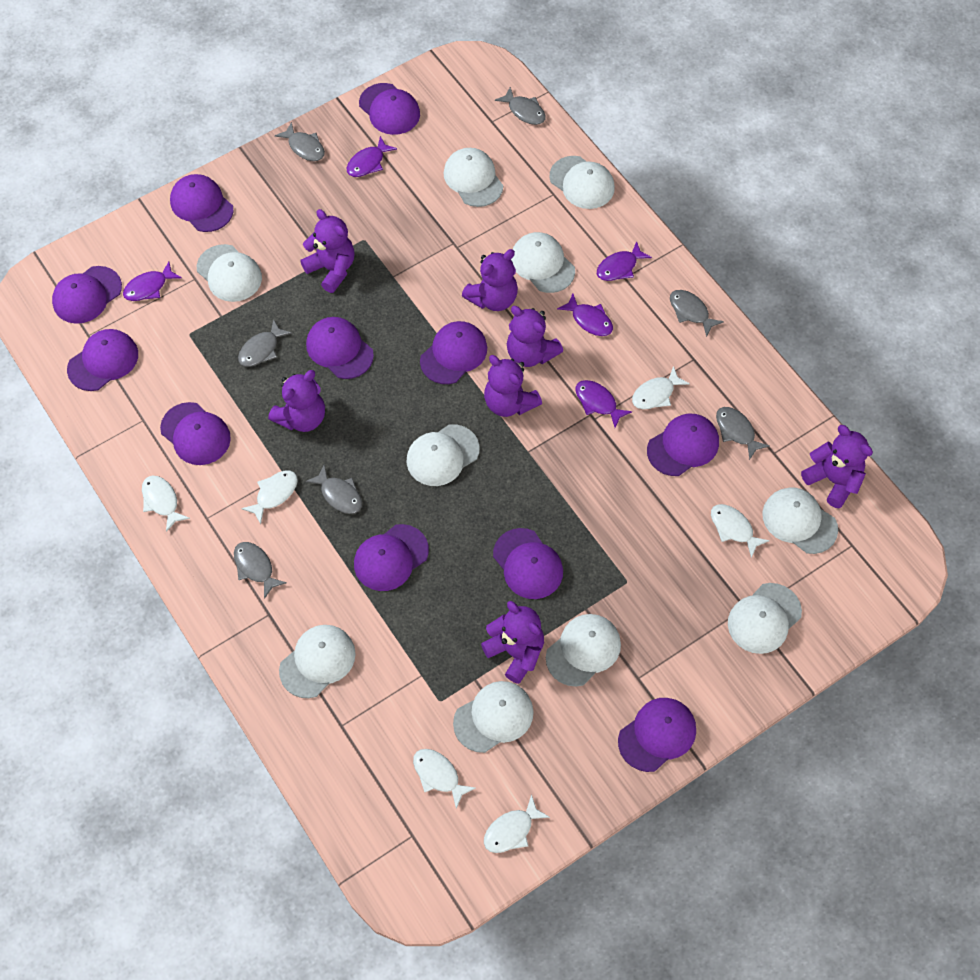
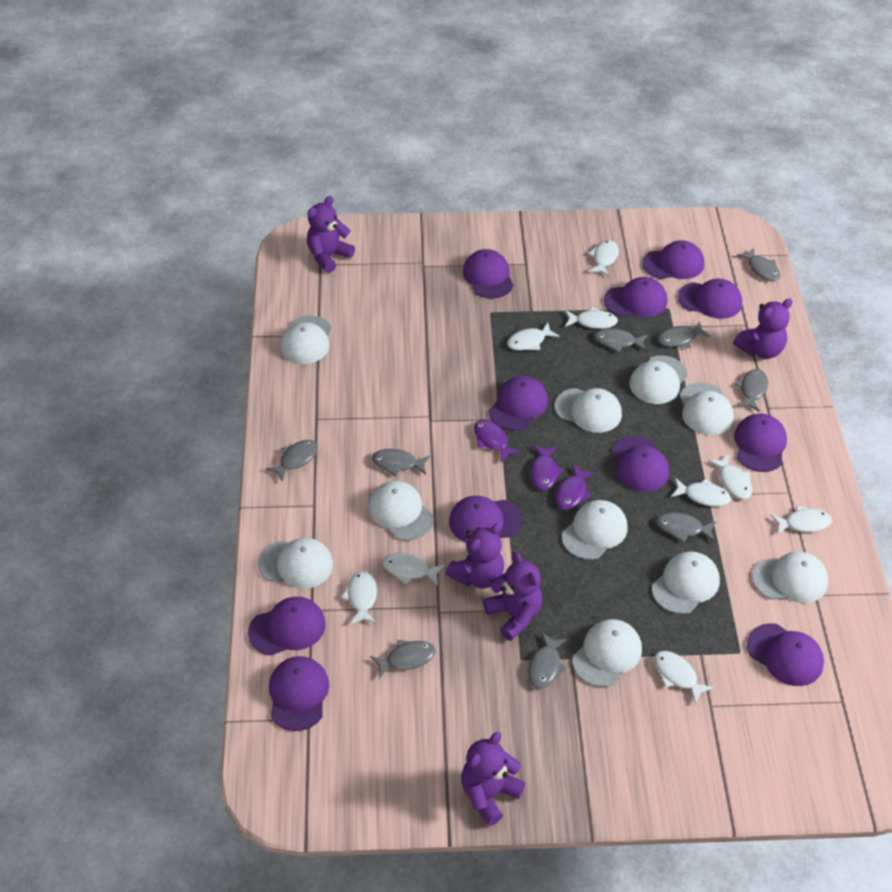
grey fish: 7 -> 9
purple fish: 5 -> 3
purple teddy bear: 7 -> 5
white fish: 6 -> 9

